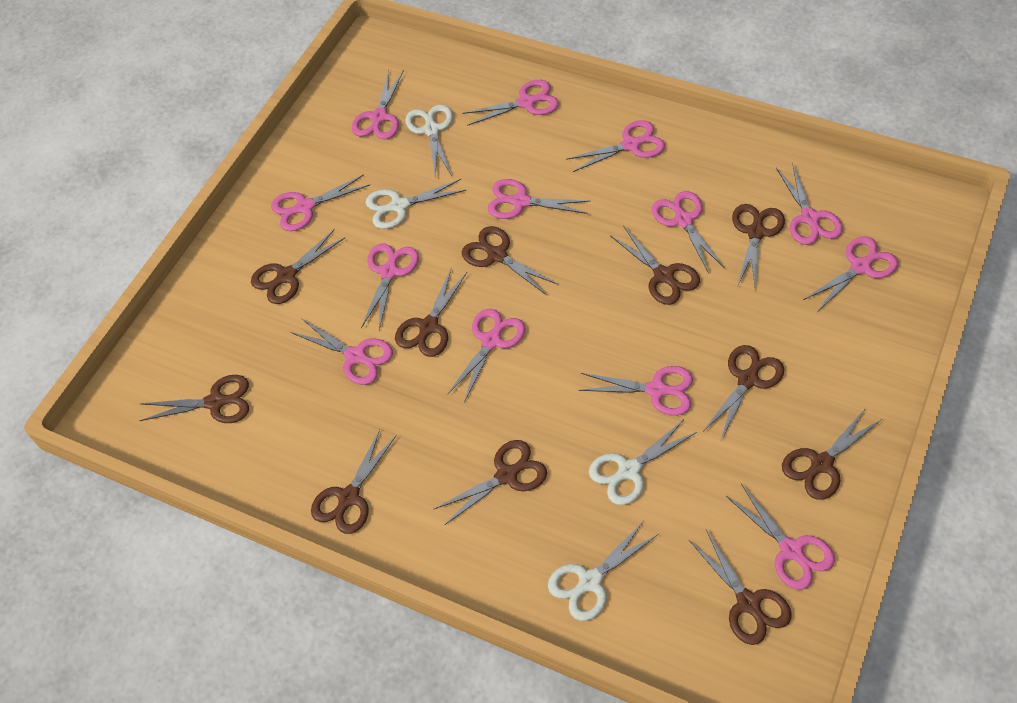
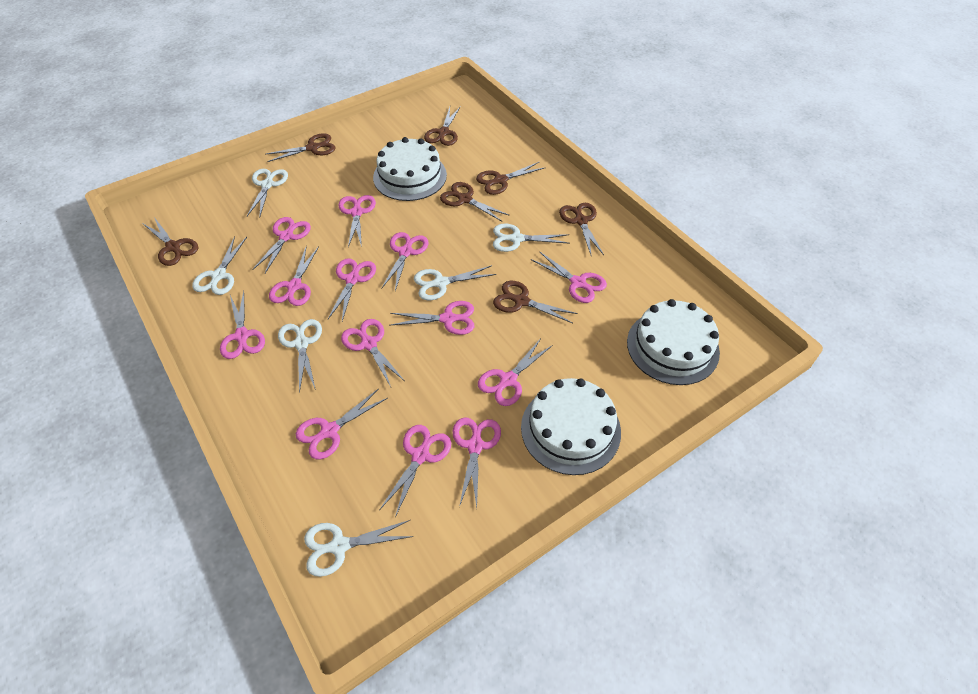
brown scissors: 11 -> 7
white cake: 0 -> 3
white scissors: 4 -> 6

